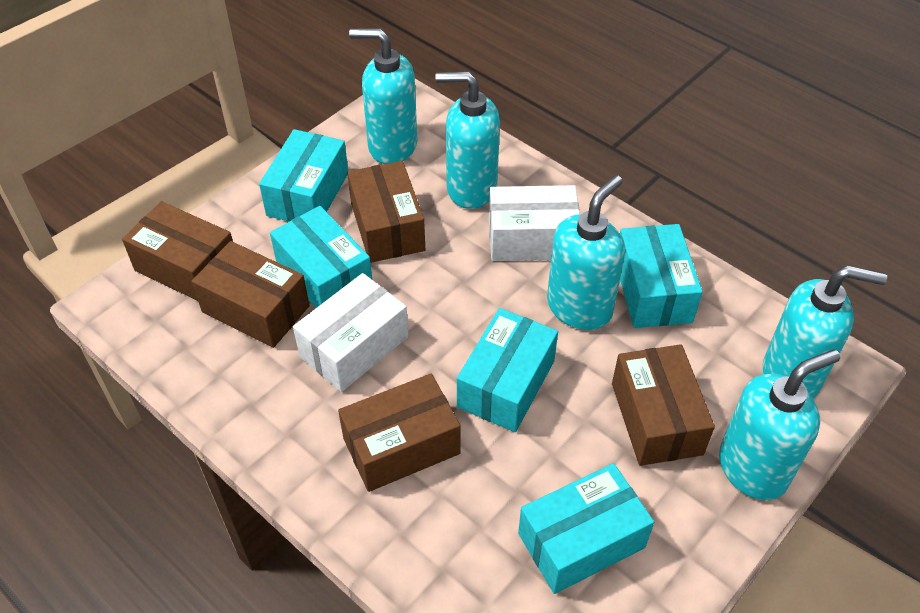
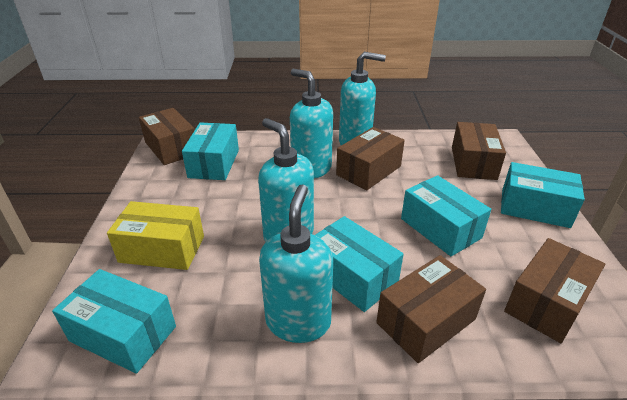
turquoise soap dispenser: 5 -> 4
white box: 2 -> 0
yellow box: 0 -> 1

